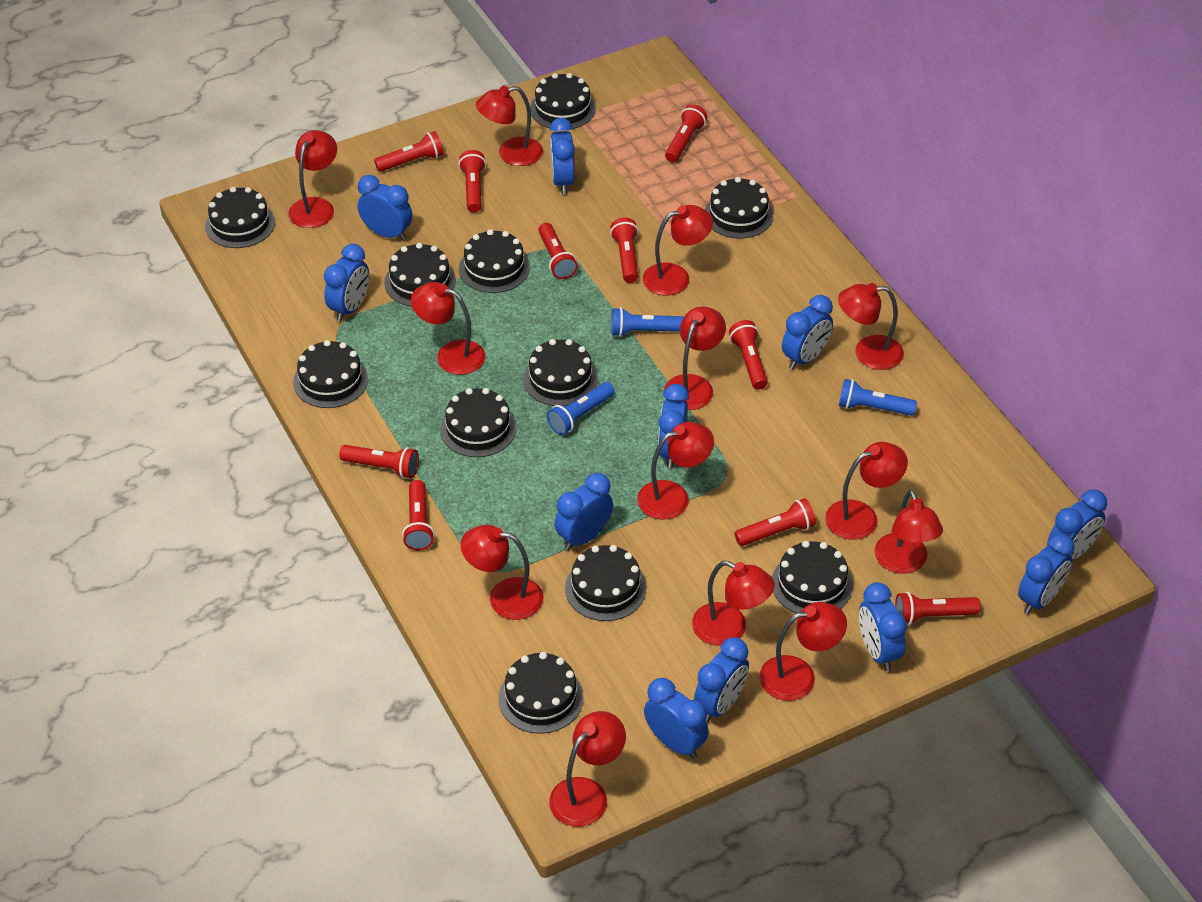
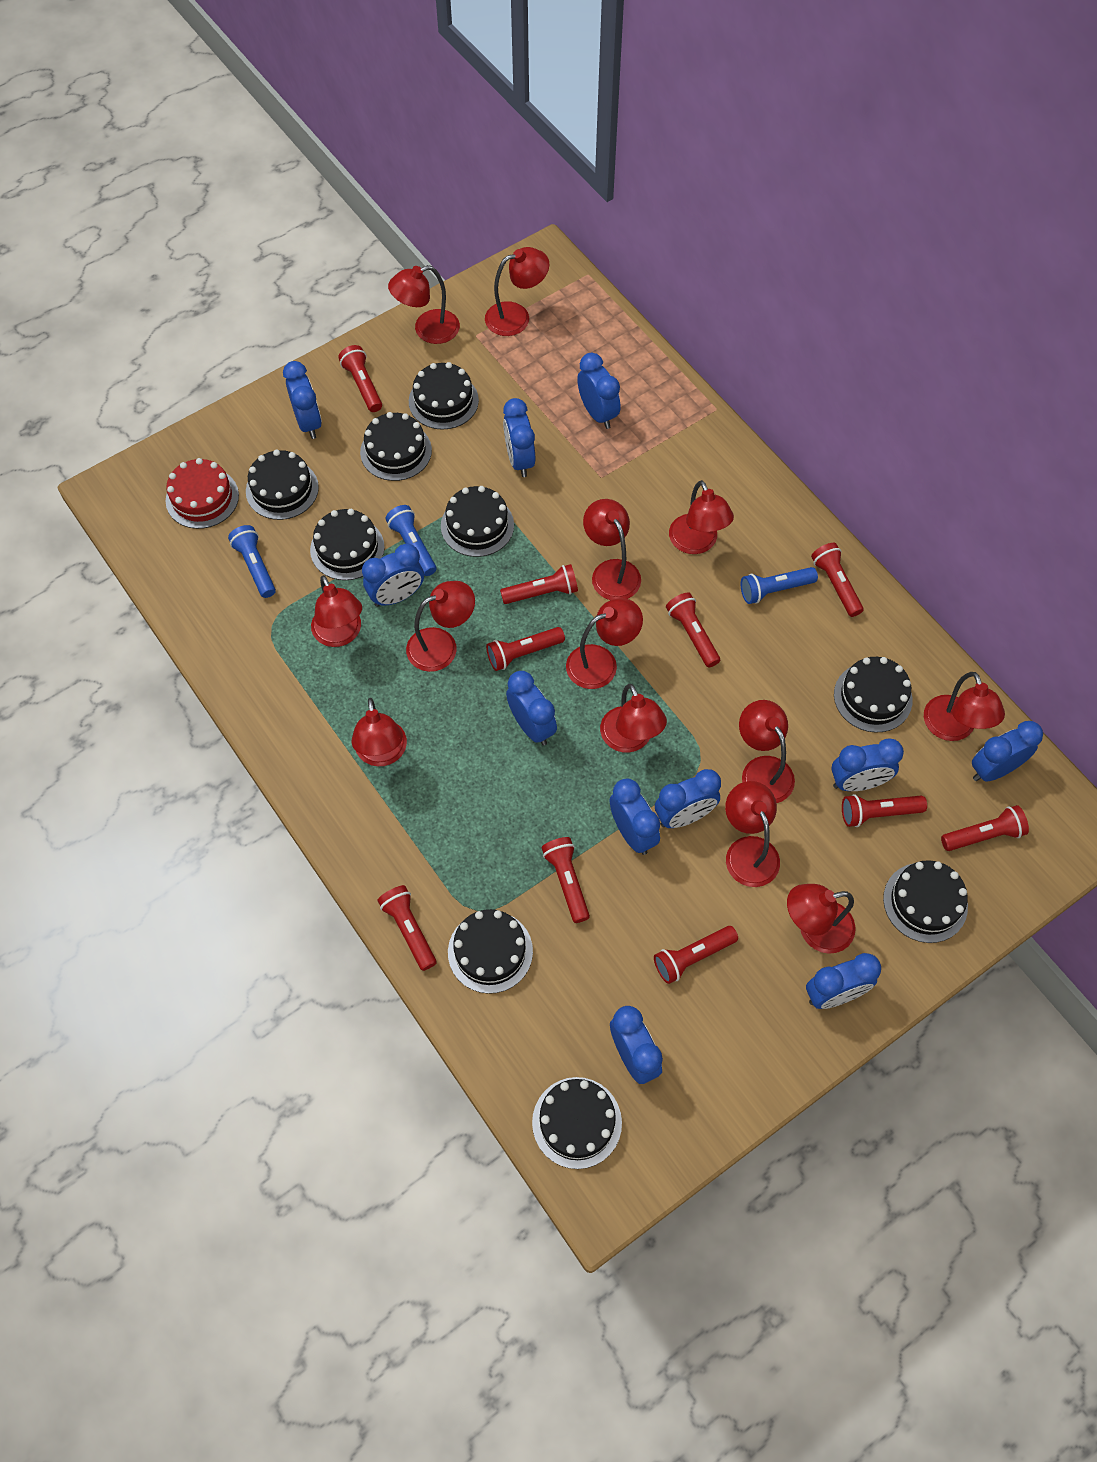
black cake: 11 -> 9
red cake: 0 -> 1

